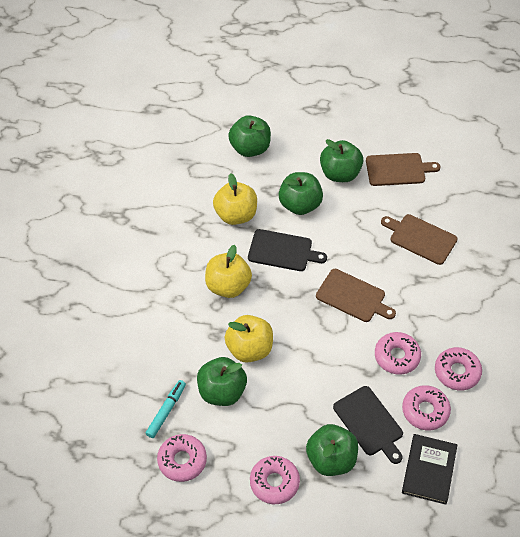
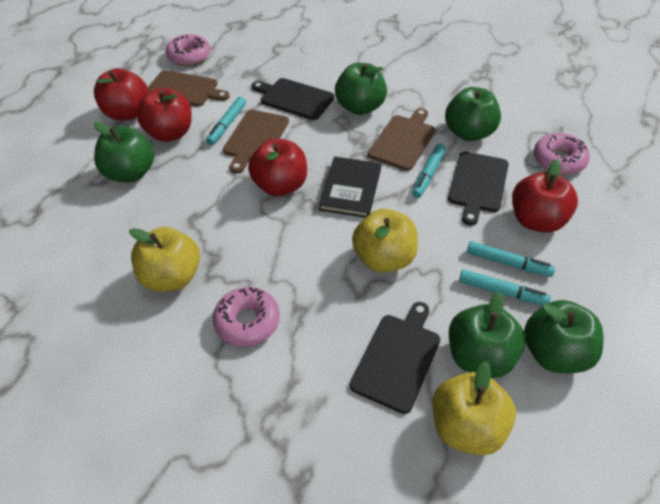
black cutting board: 2 -> 3
pink donut: 5 -> 3
red apple: 0 -> 4
turquoise marker: 1 -> 4

